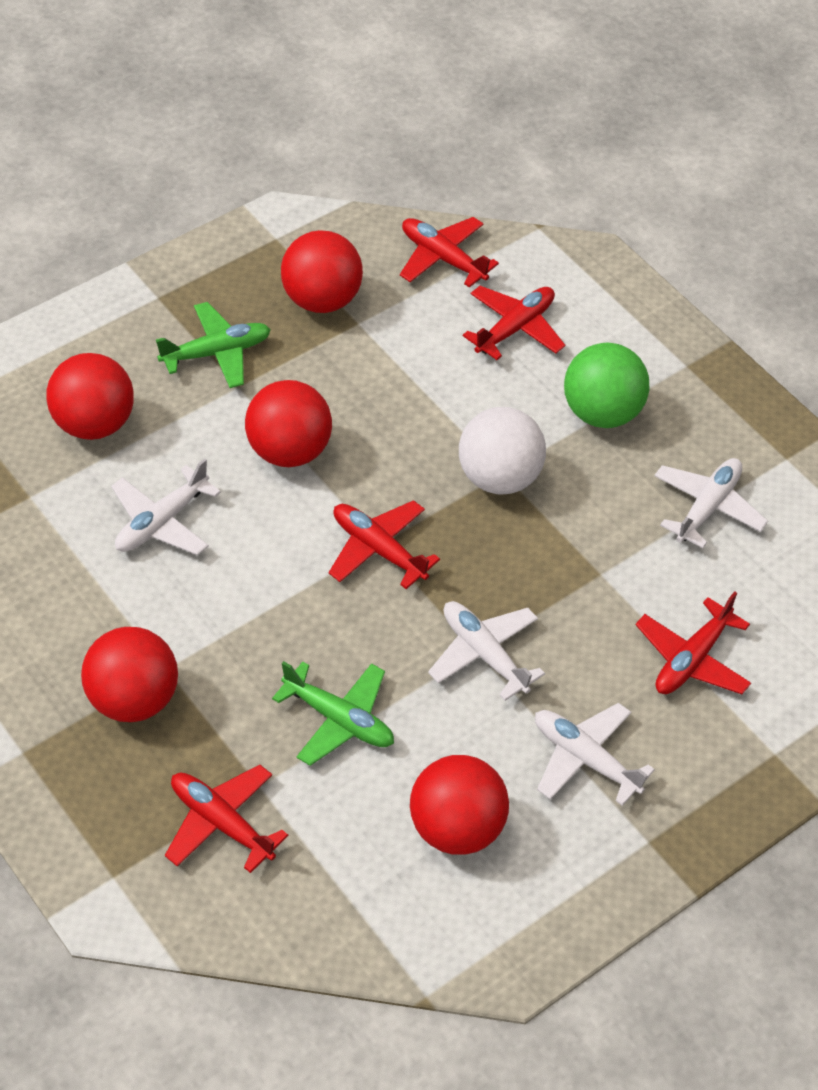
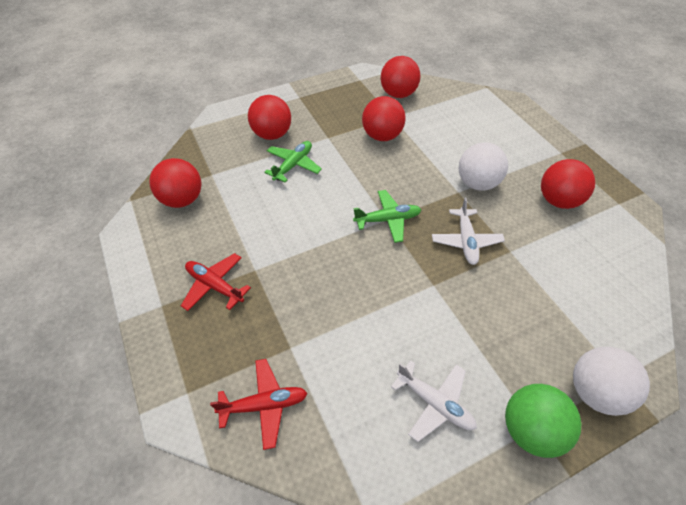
red plane: 5 -> 2
white ball: 1 -> 2
white plane: 4 -> 2

